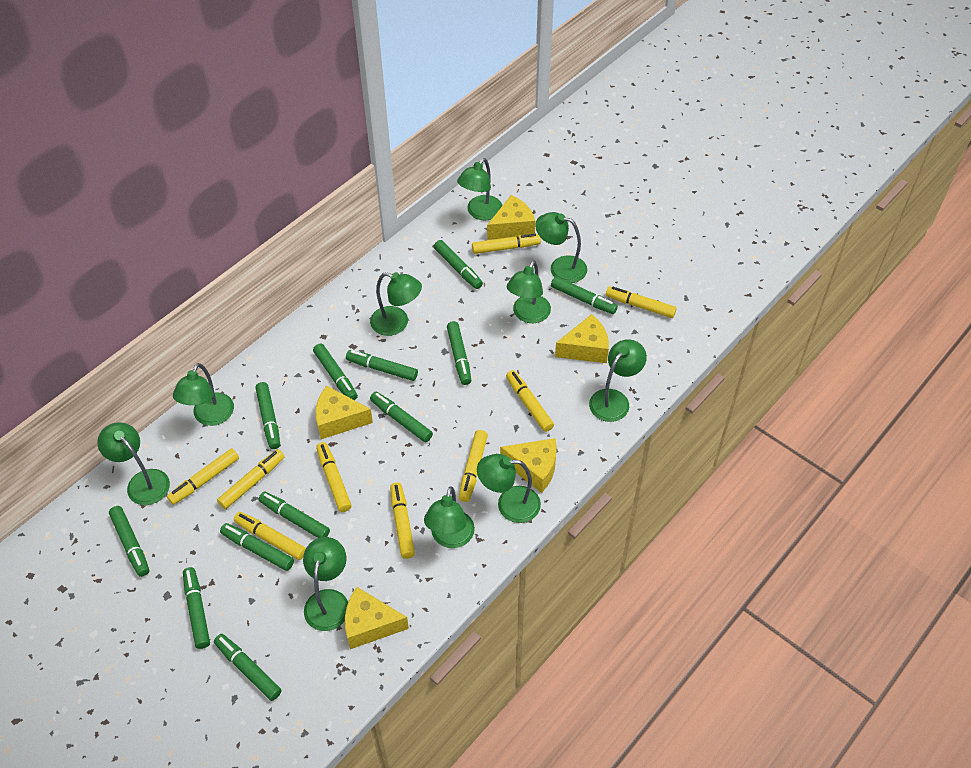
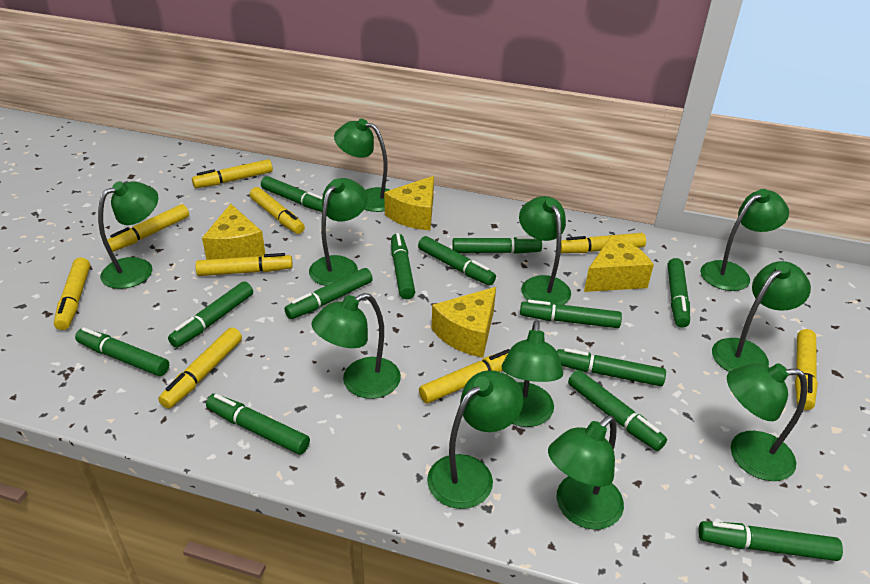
green lamp: 10 -> 11
green marker: 12 -> 13
yellow cheese: 5 -> 4

